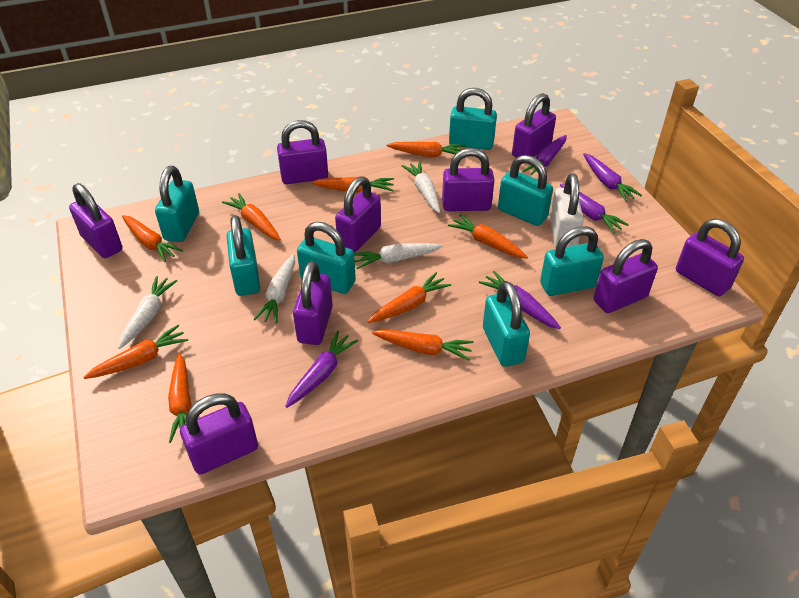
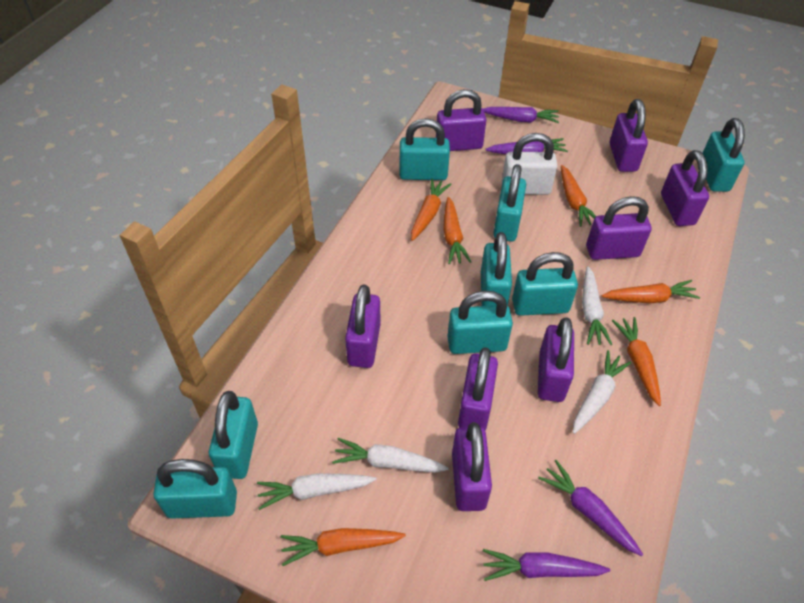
orange carrot: 9 -> 6
purple carrot: 5 -> 4
purple padlock: 9 -> 8
turquoise padlock: 7 -> 8

